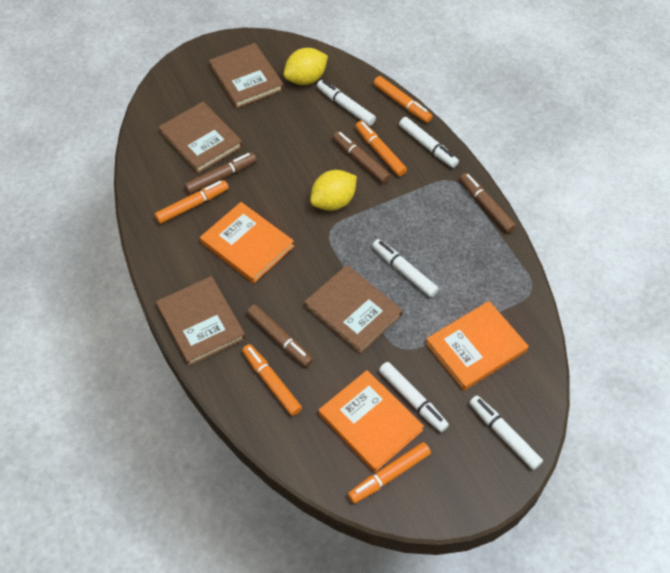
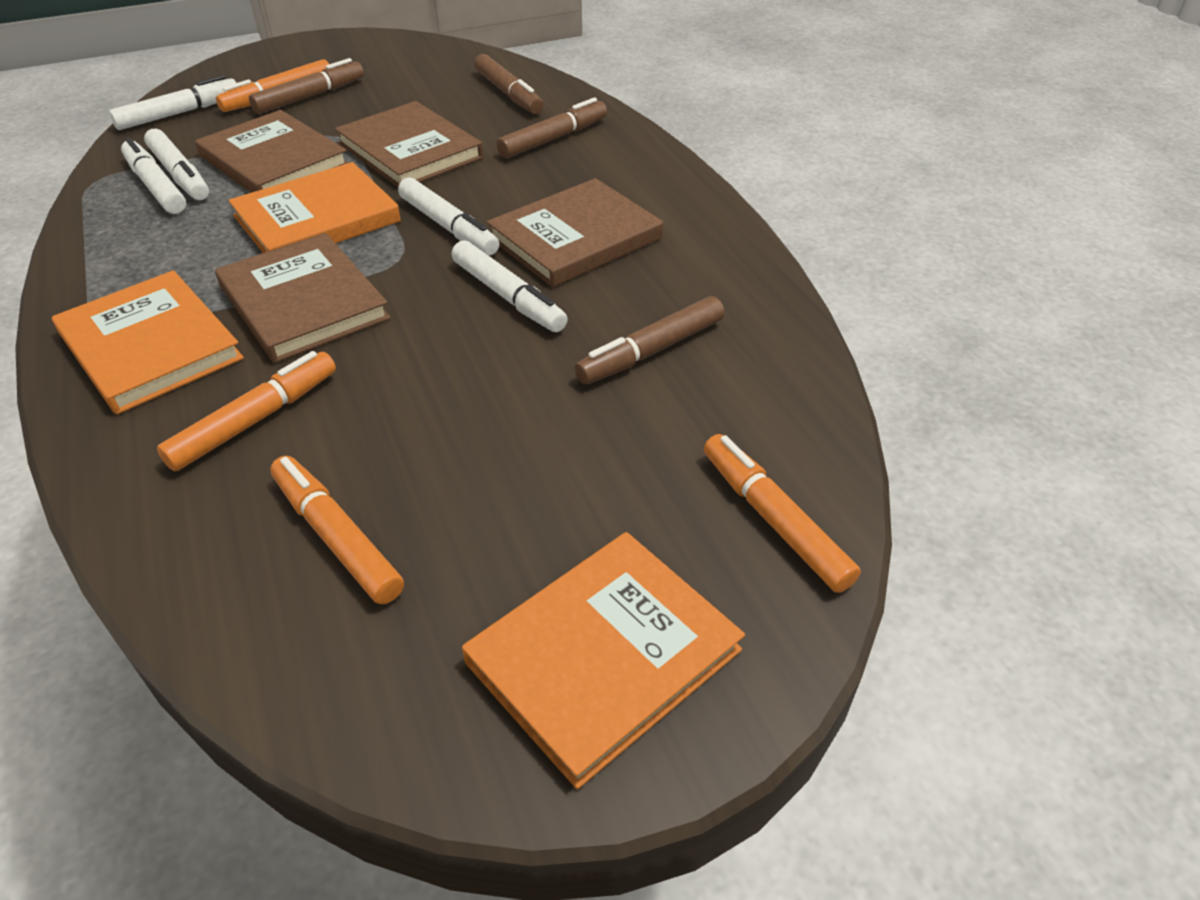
orange marker: 5 -> 4
yellow lemon: 2 -> 0

